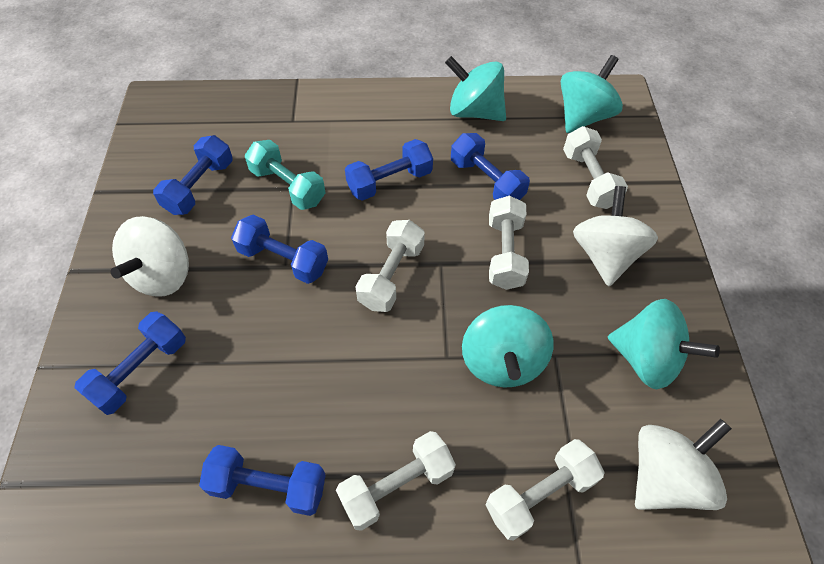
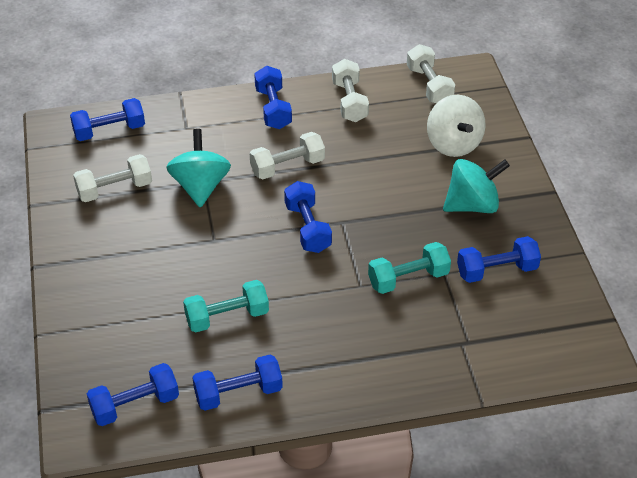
turquoise dumbbell: 1 -> 2
turquoise spinning top: 4 -> 2
white dumbbell: 5 -> 4
white spinning top: 3 -> 1

